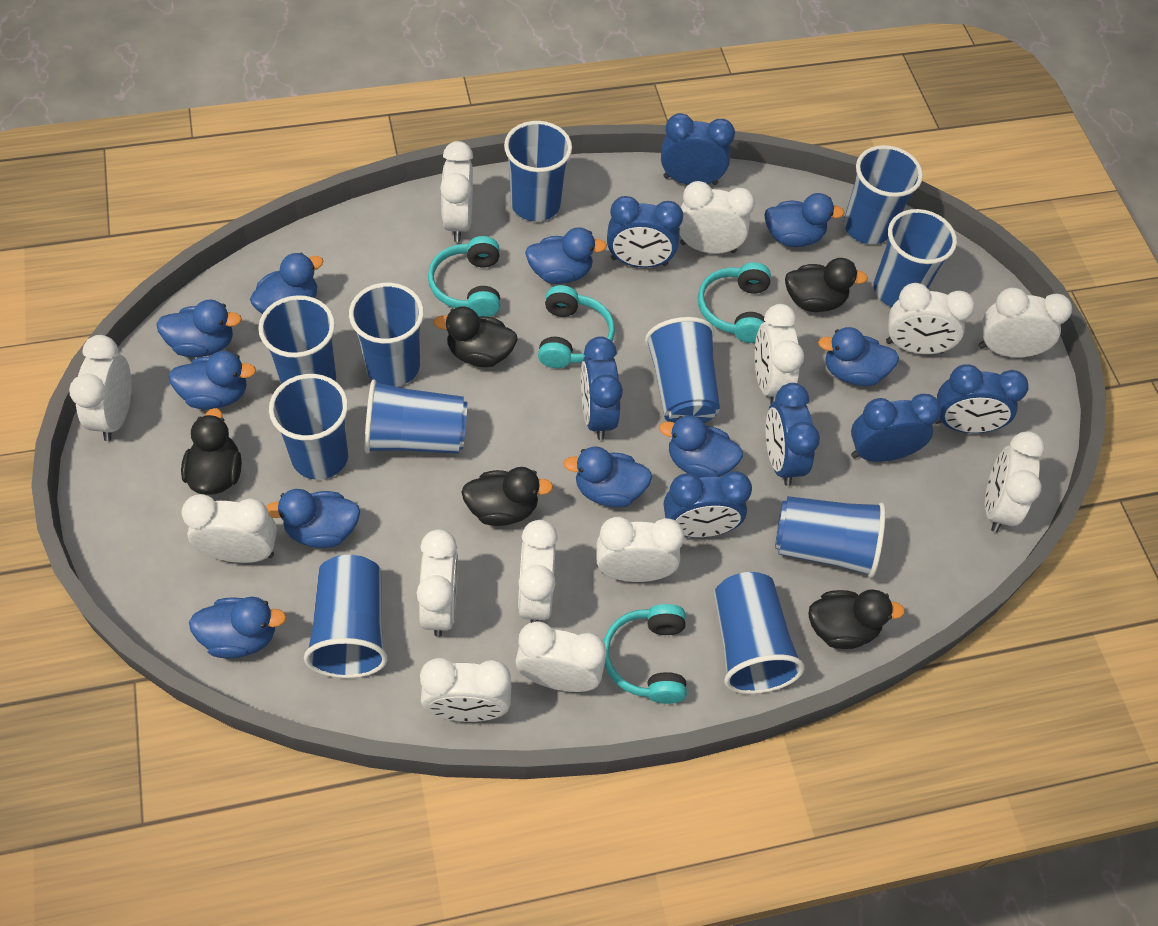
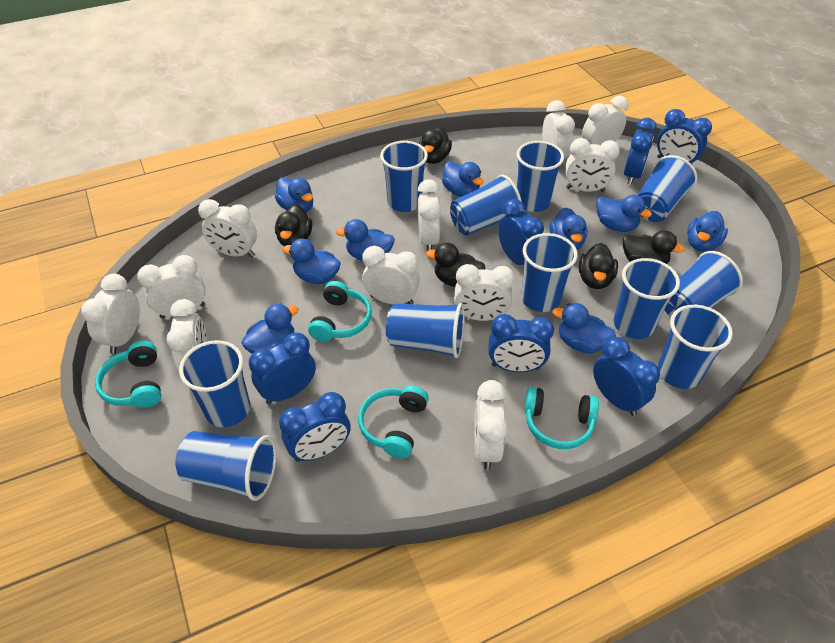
blue duck: 10 -> 9
white clock: 13 -> 11

